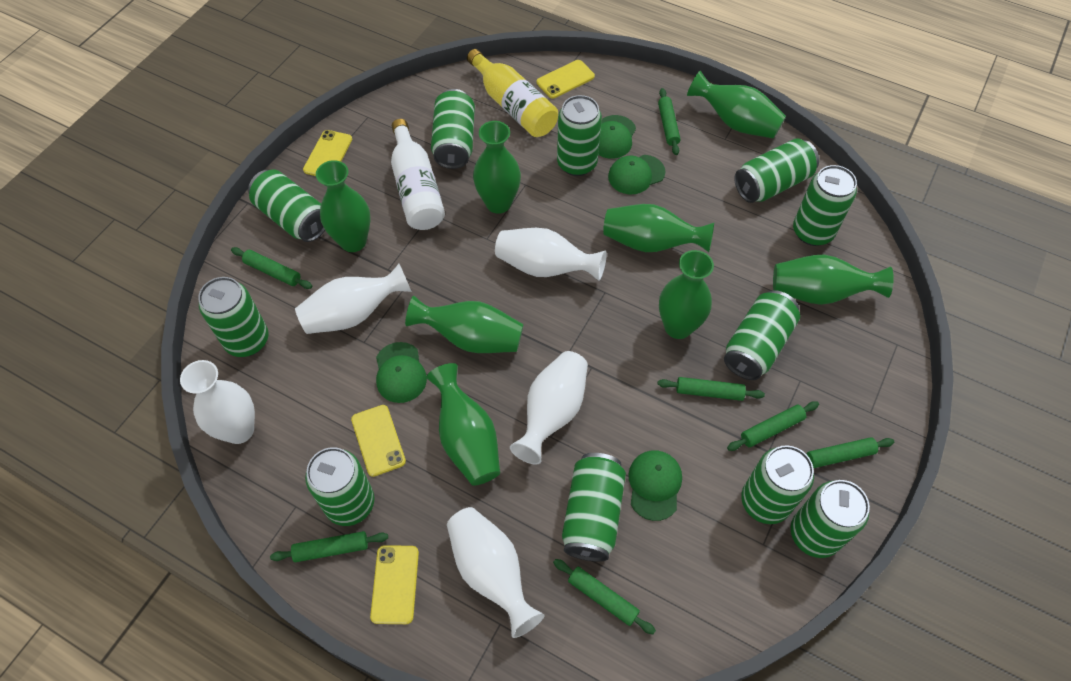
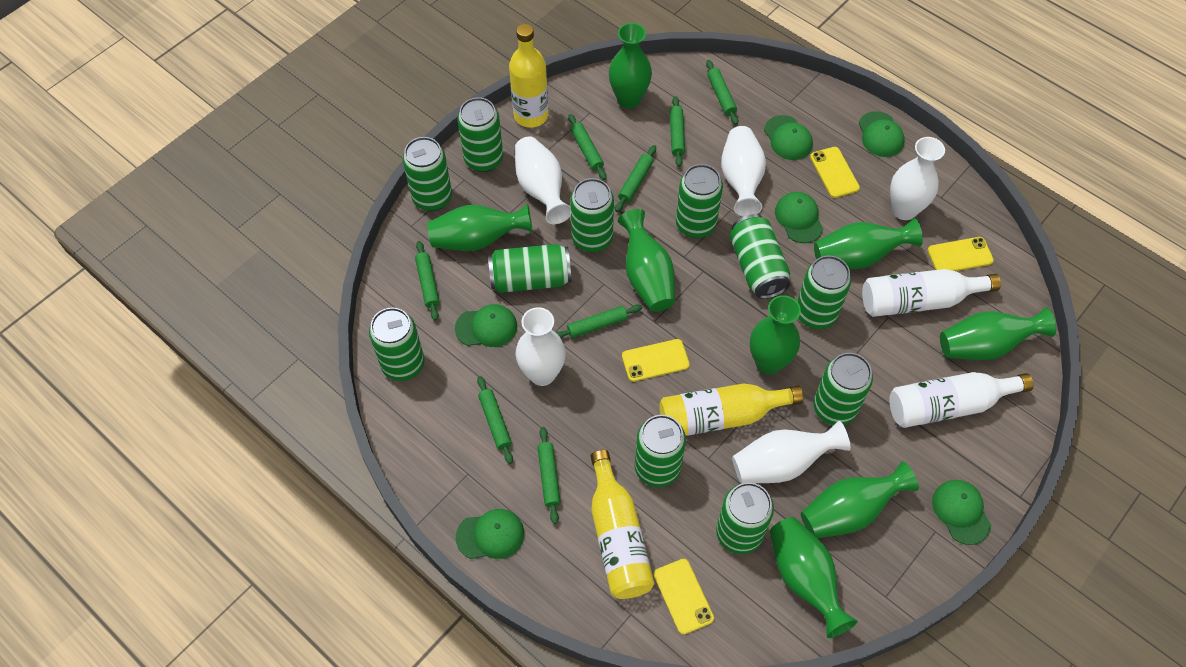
green cap: 4 -> 6
green rolling pin: 7 -> 8
white bottle: 1 -> 2
yellow bottle: 1 -> 3

